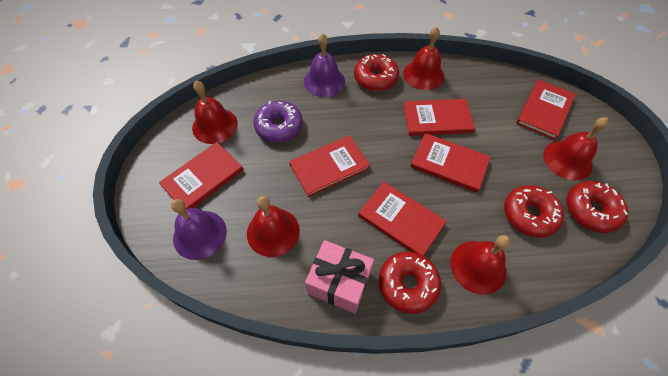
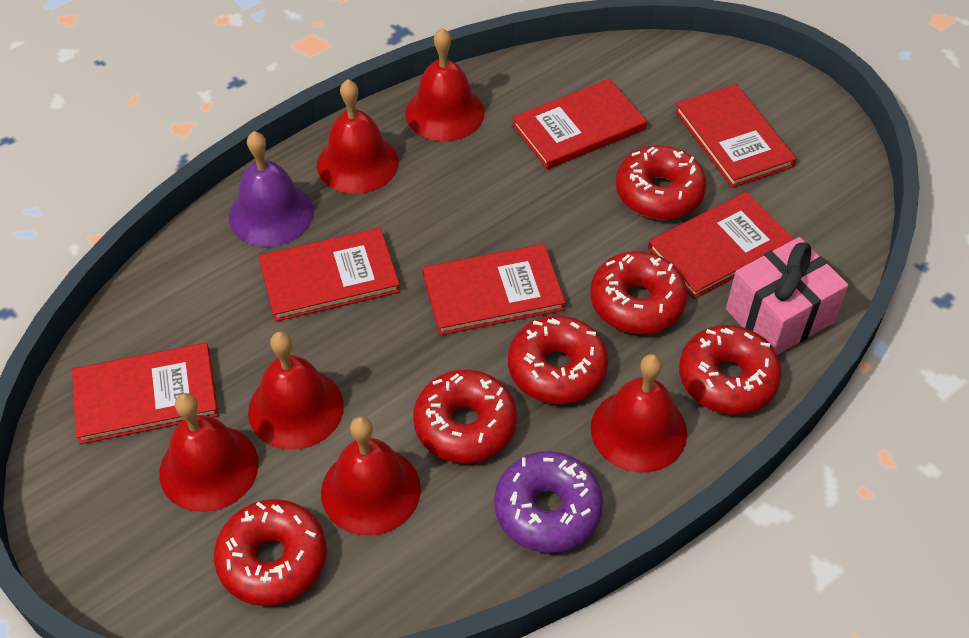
purple bell: 2 -> 1
red bell: 5 -> 6
red donut: 4 -> 6

